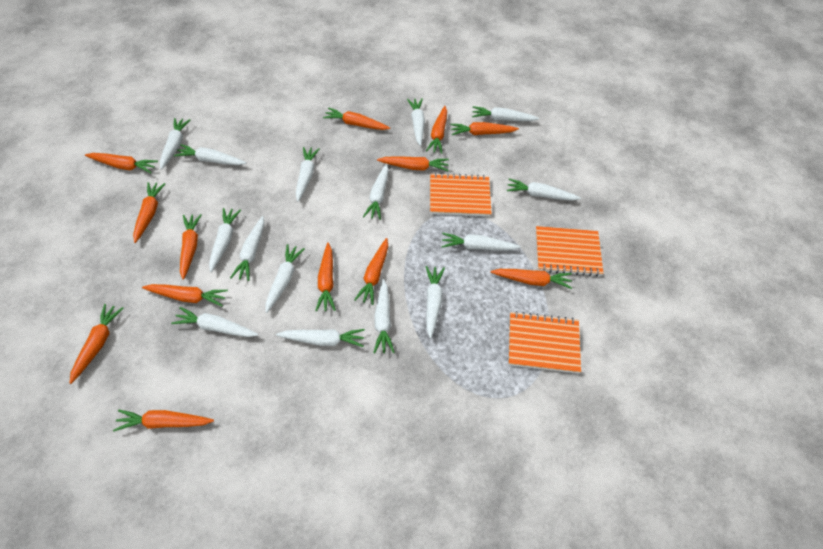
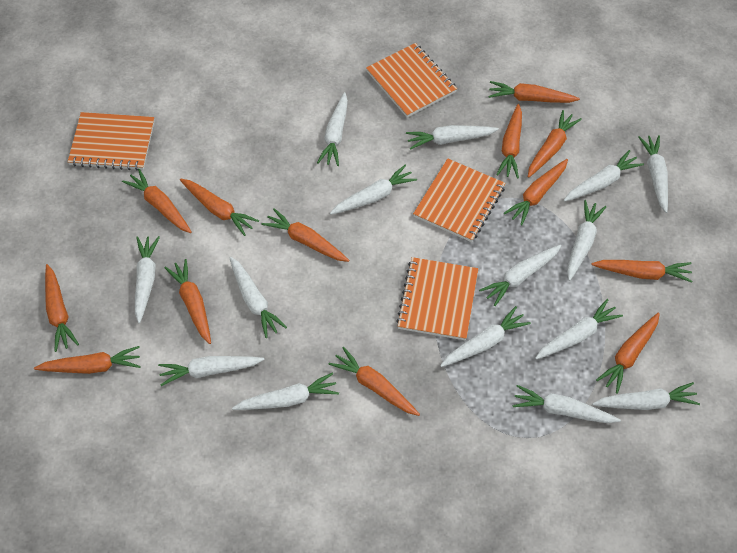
orange notebook: 3 -> 4

